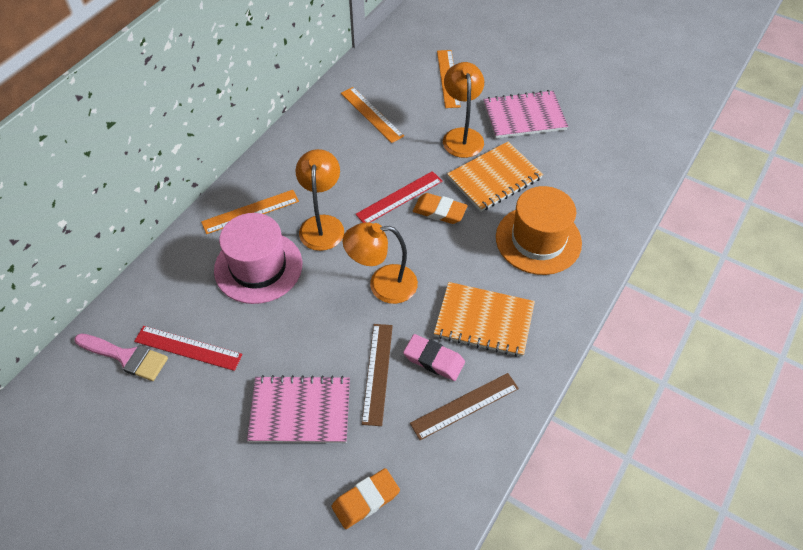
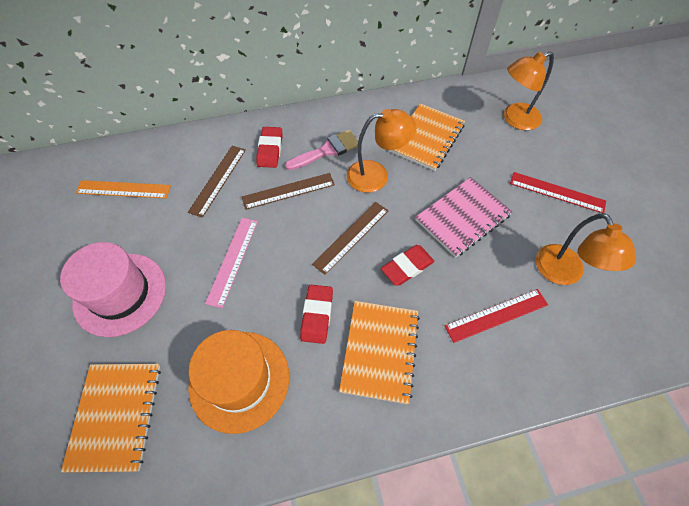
brown ruler: 2 -> 3
orange eraser: 2 -> 0
orange notebook: 2 -> 3
orange ruler: 3 -> 1
pink eraser: 1 -> 0
pink notebook: 2 -> 1
pink ruler: 0 -> 1
red eraser: 0 -> 3

